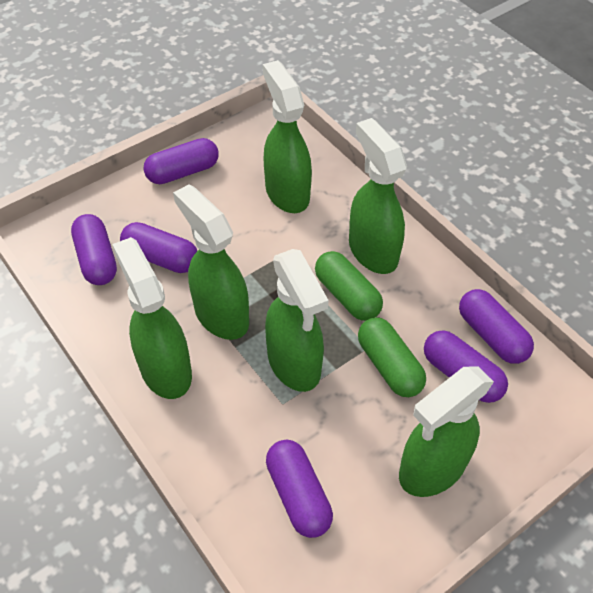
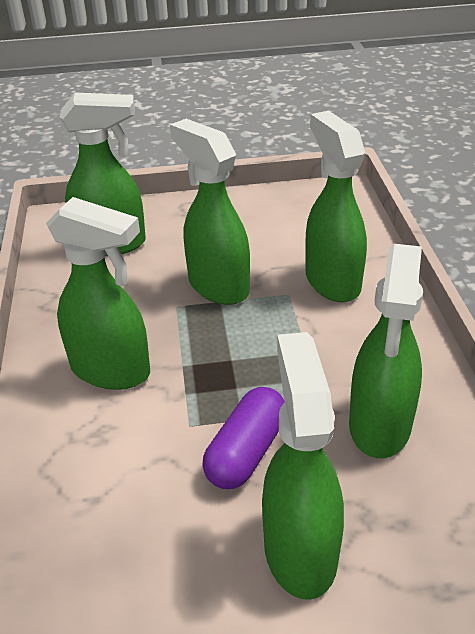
green capsule: 2 -> 0
purple capsule: 6 -> 1

